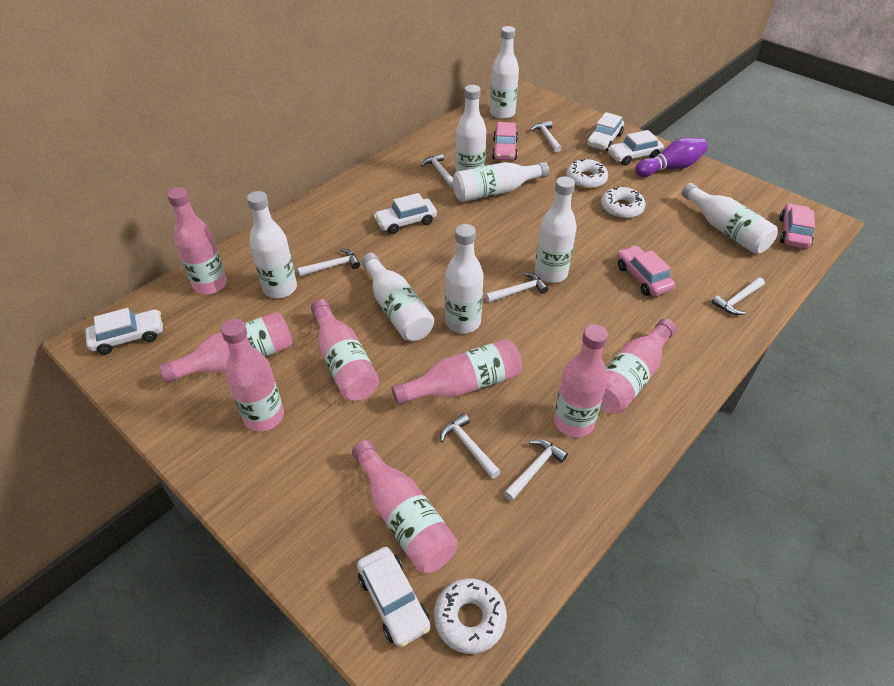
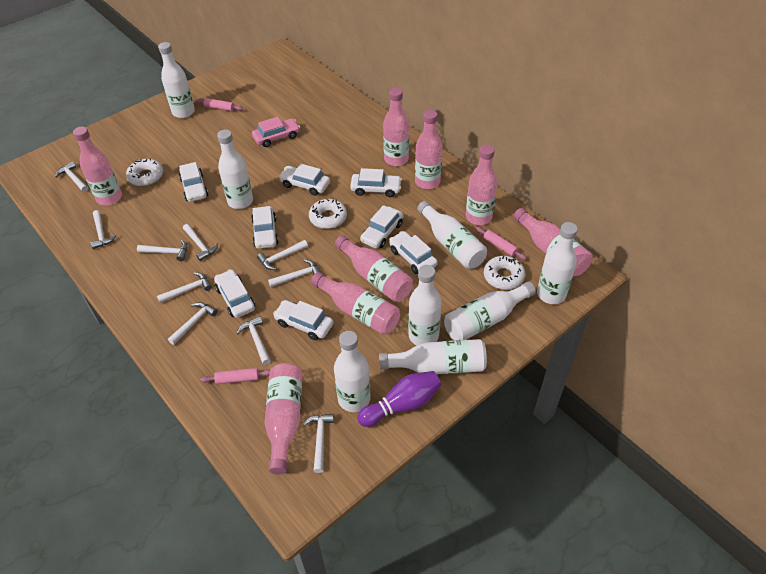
pink car: 3 -> 1
pink rolling pin: 0 -> 3
white car: 5 -> 8
white hammer: 7 -> 10

